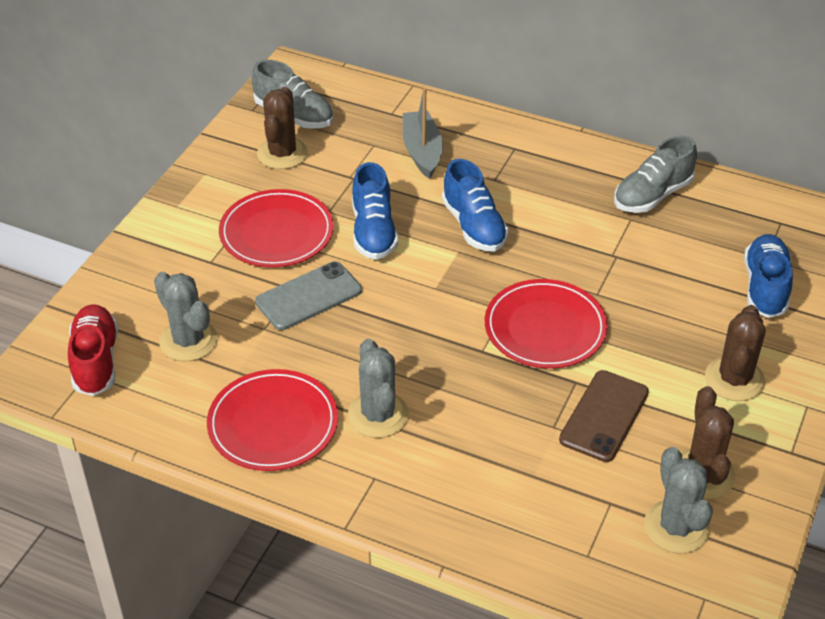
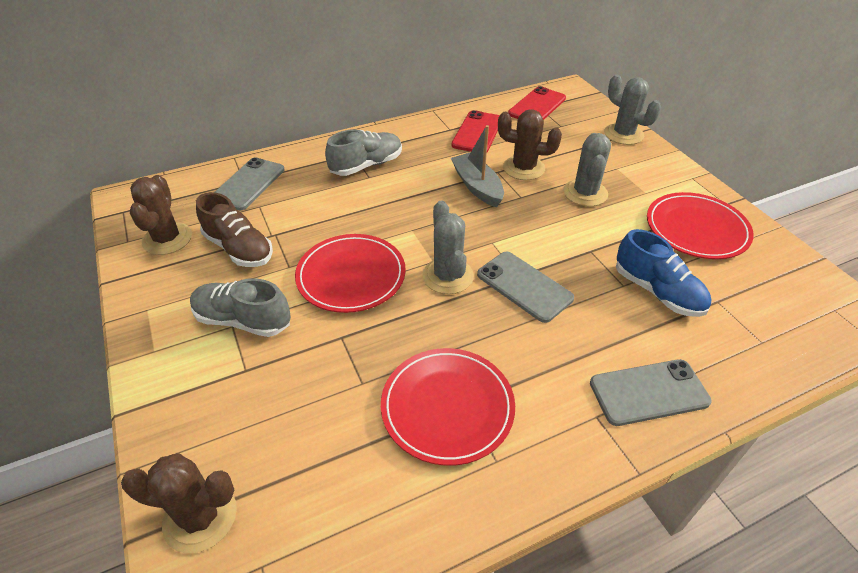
blue shoe: 3 -> 1
brown phone: 1 -> 0
brown shoe: 0 -> 1
grey phone: 1 -> 3
red phone: 0 -> 2
red shoe: 1 -> 0

